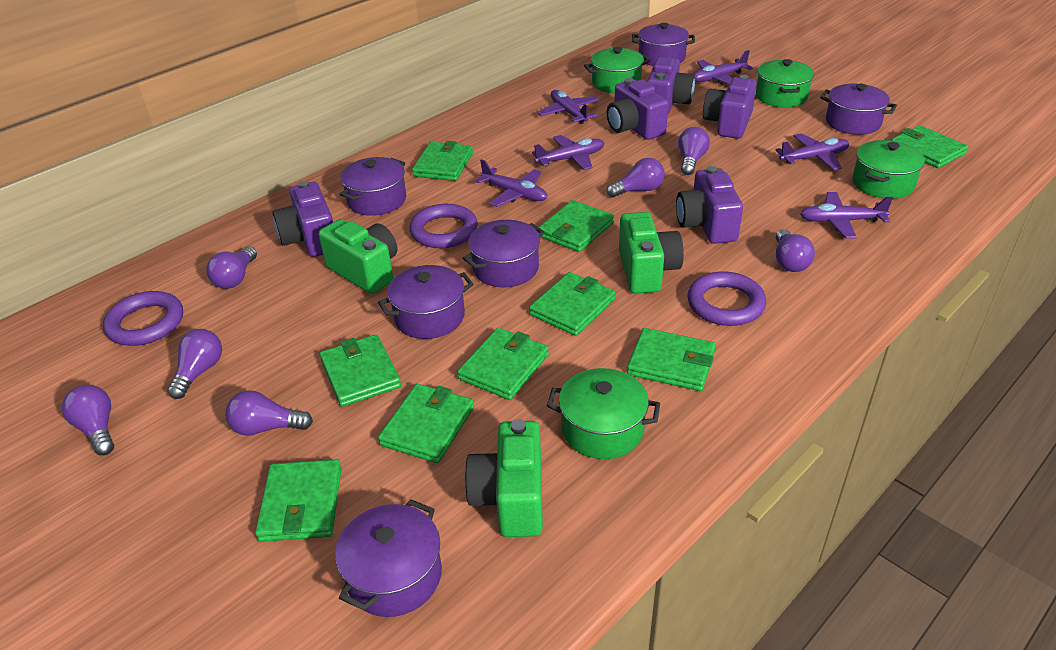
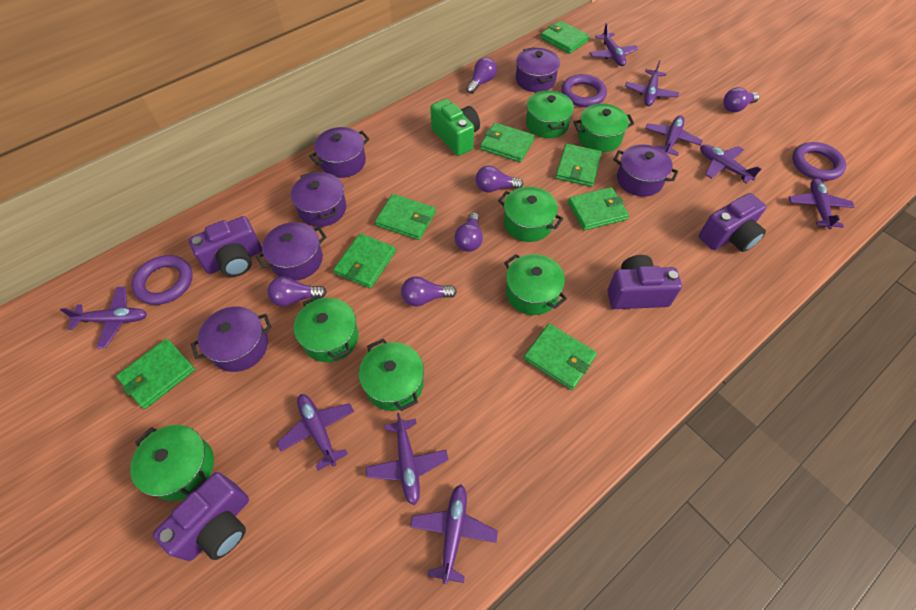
green camera: 3 -> 1
green pot: 4 -> 7
green wallet: 9 -> 8
purple camera: 5 -> 4
purple light bulb: 7 -> 6
purple plane: 6 -> 9

